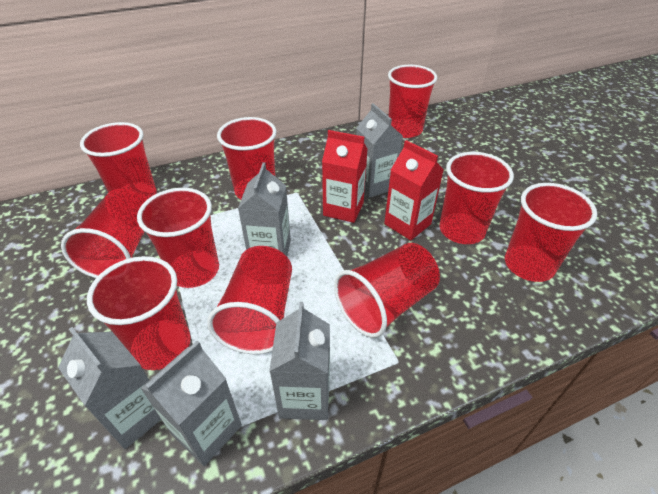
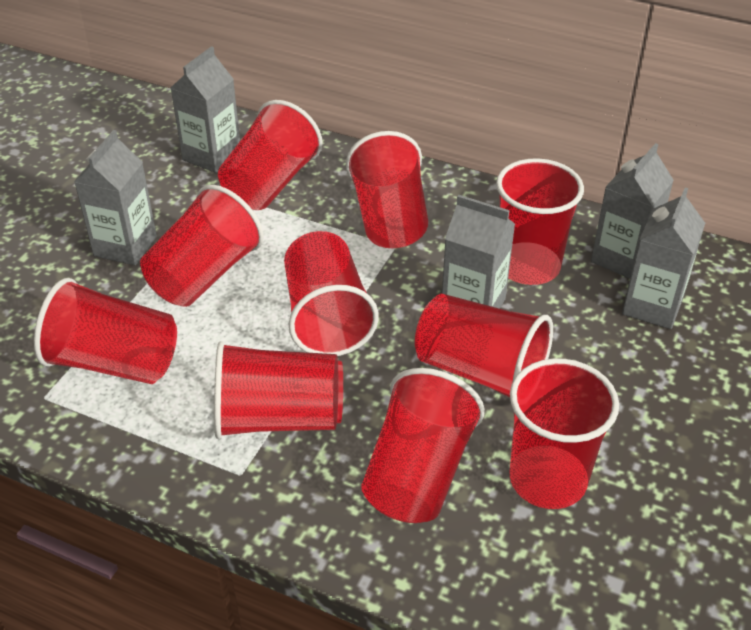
red carton: 2 -> 0

